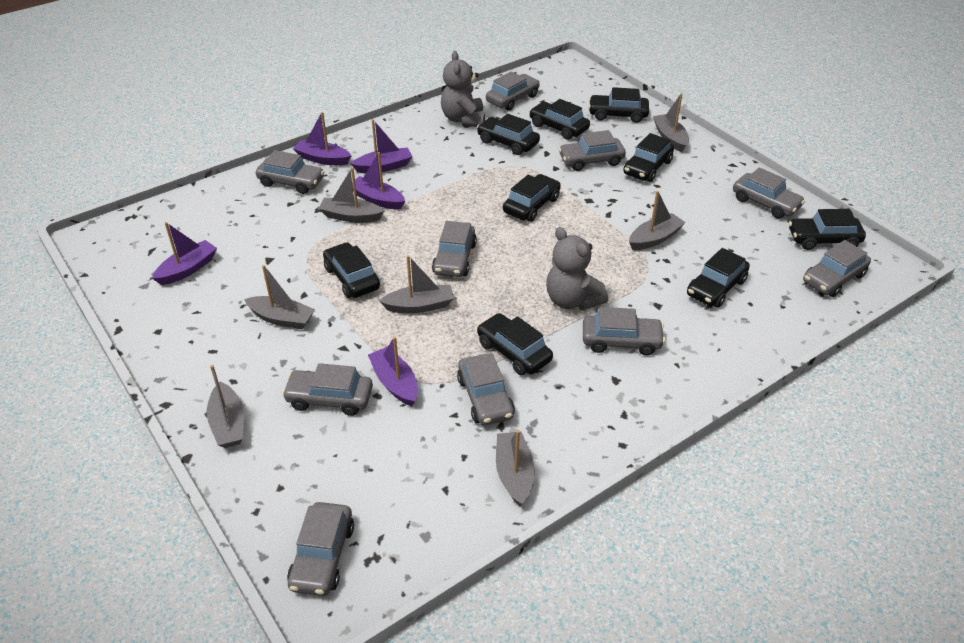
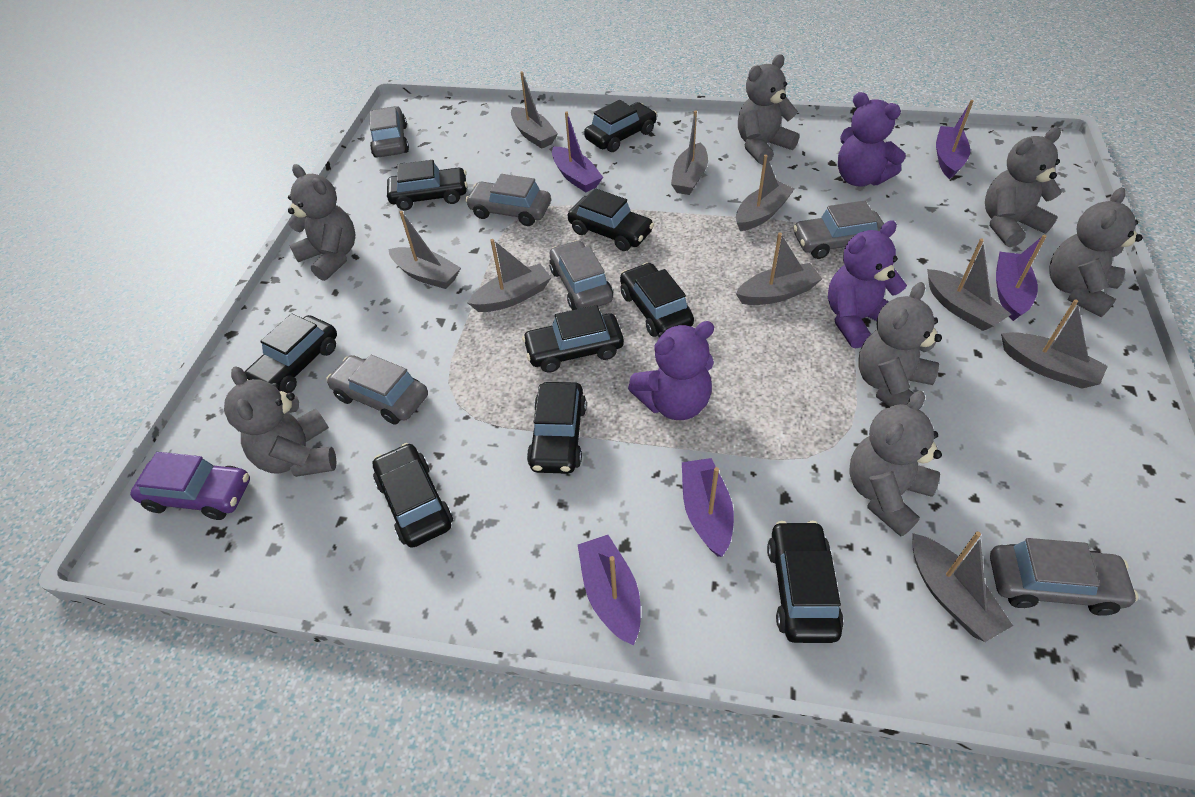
grey boat: 7 -> 9
grey car: 10 -> 6
grey teddy bear: 2 -> 7
purple car: 0 -> 1
purple teddy bear: 0 -> 3

